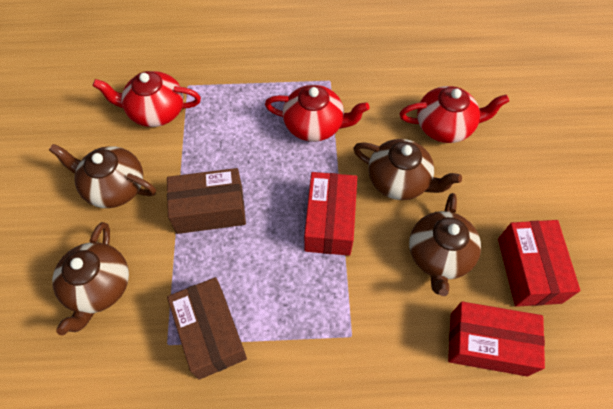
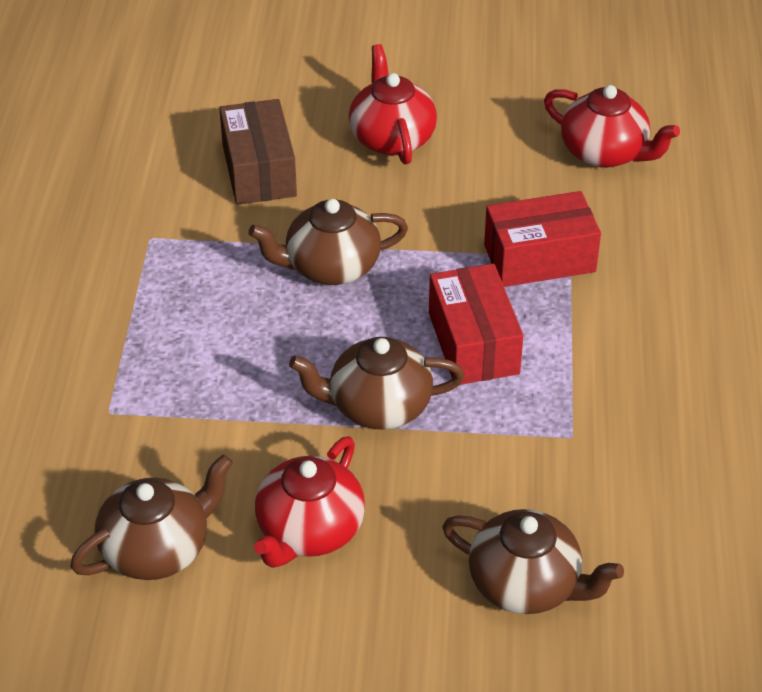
brown box: 2 -> 1
red box: 3 -> 2

